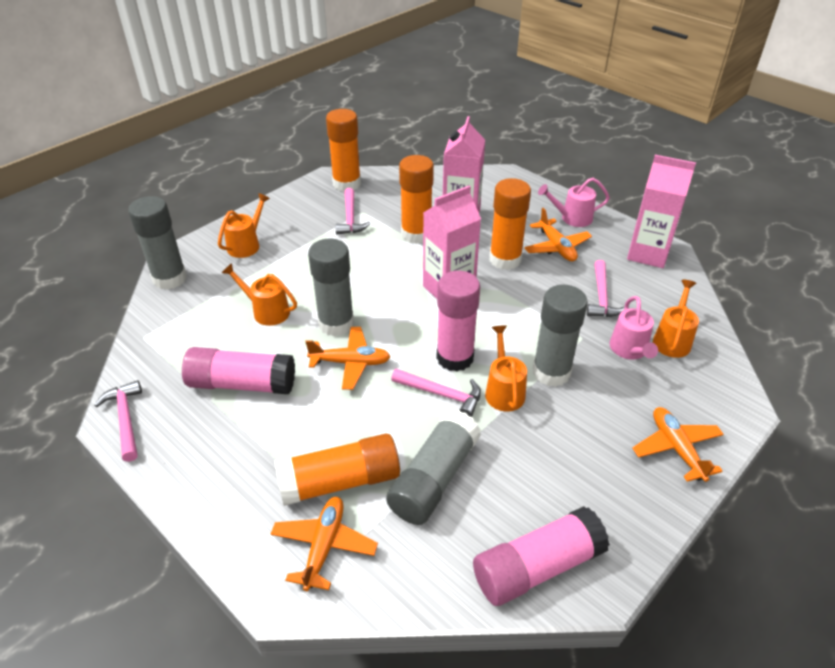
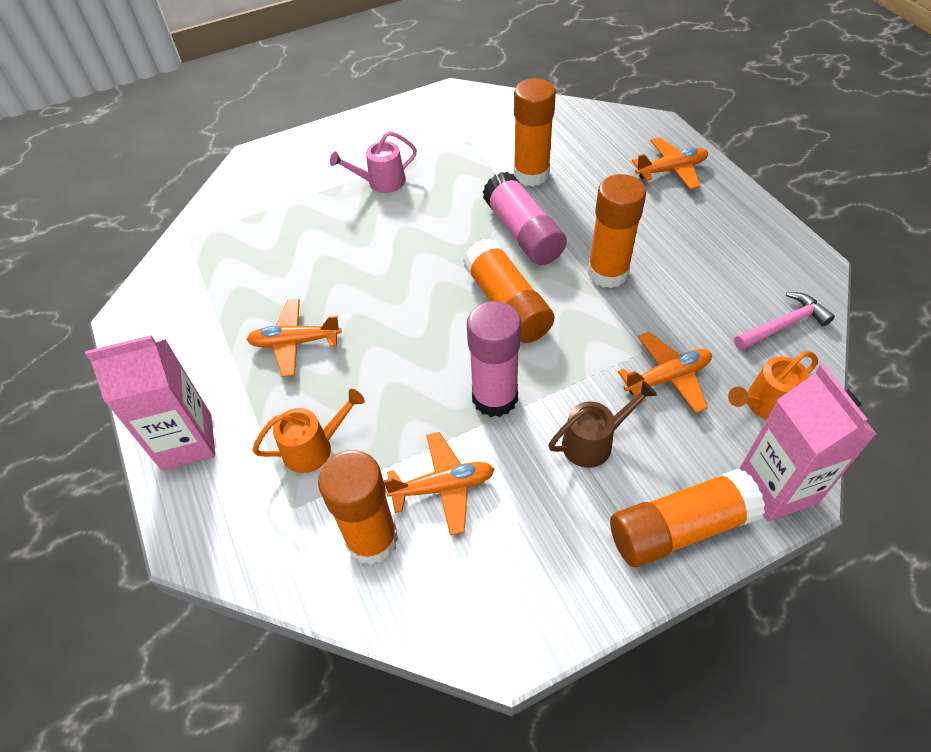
brown watering can: 0 -> 1
grey glue stick: 4 -> 0
orange glue stick: 4 -> 5
orange watering can: 4 -> 2
pink carton: 3 -> 2
pink glue stick: 3 -> 2
pink hammer: 4 -> 1
pink watering can: 2 -> 1

